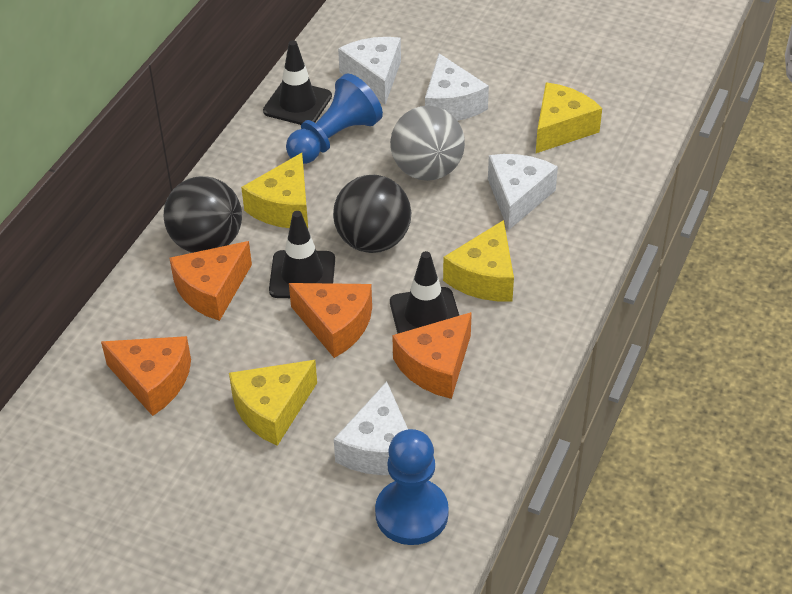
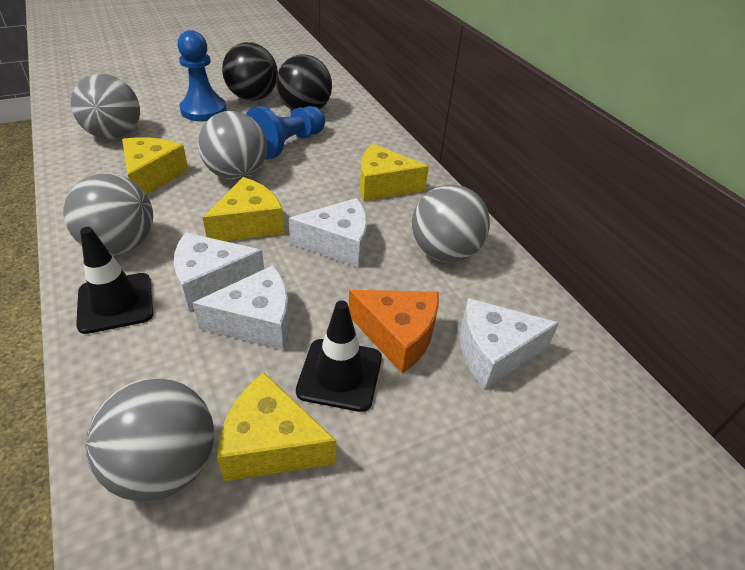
black traffic cone: 3 -> 2
grey ball: 1 -> 5
orange cheese: 4 -> 1

